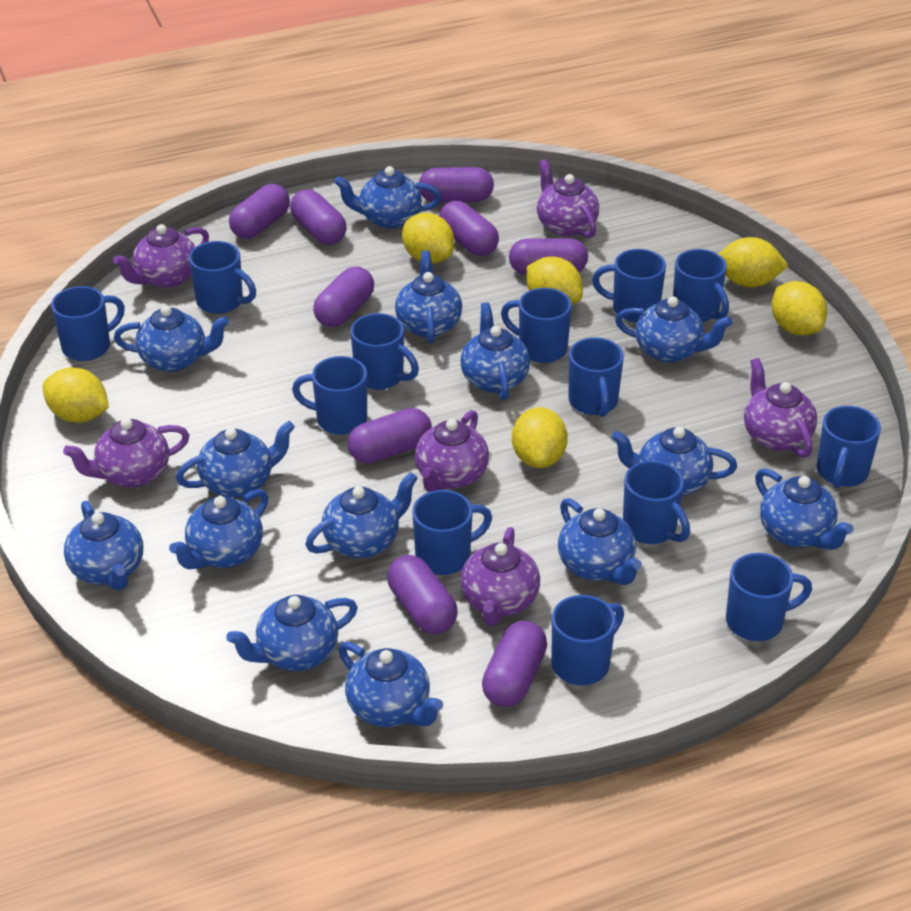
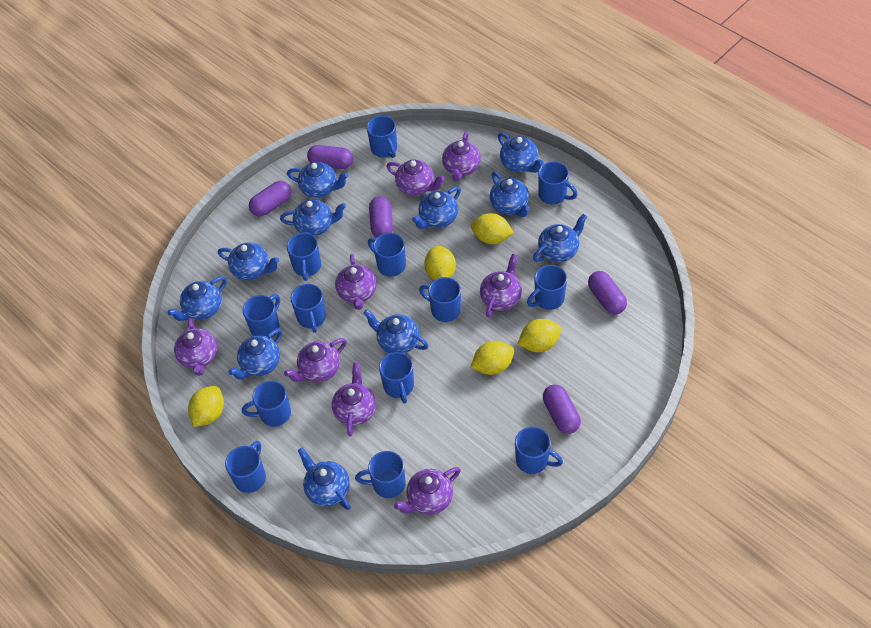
blue teapot: 14 -> 11
purple capsule: 9 -> 5
purple teapot: 6 -> 8
yellow lemon: 6 -> 5

